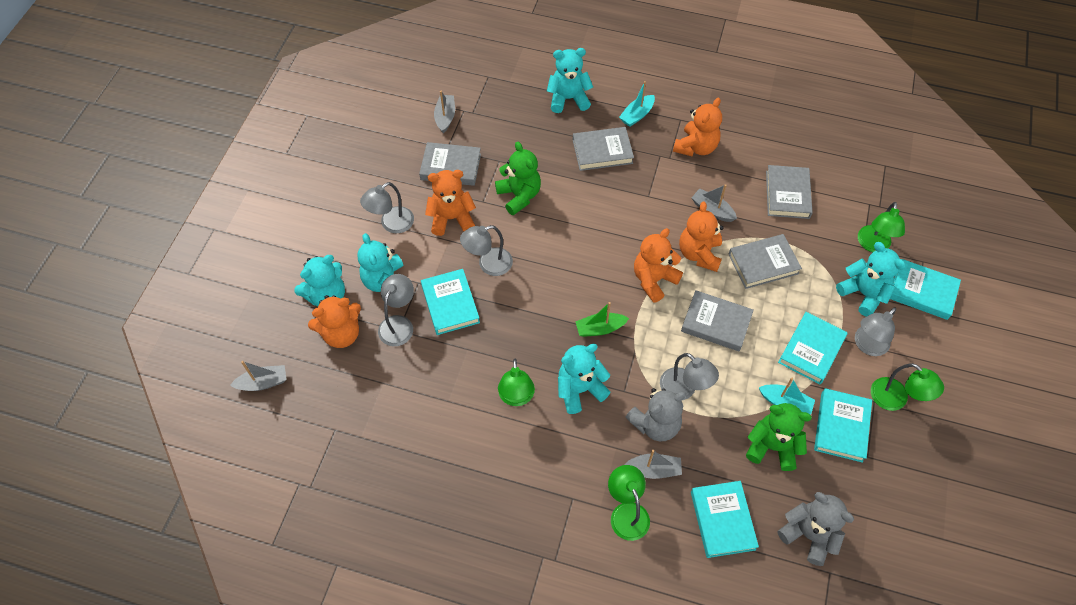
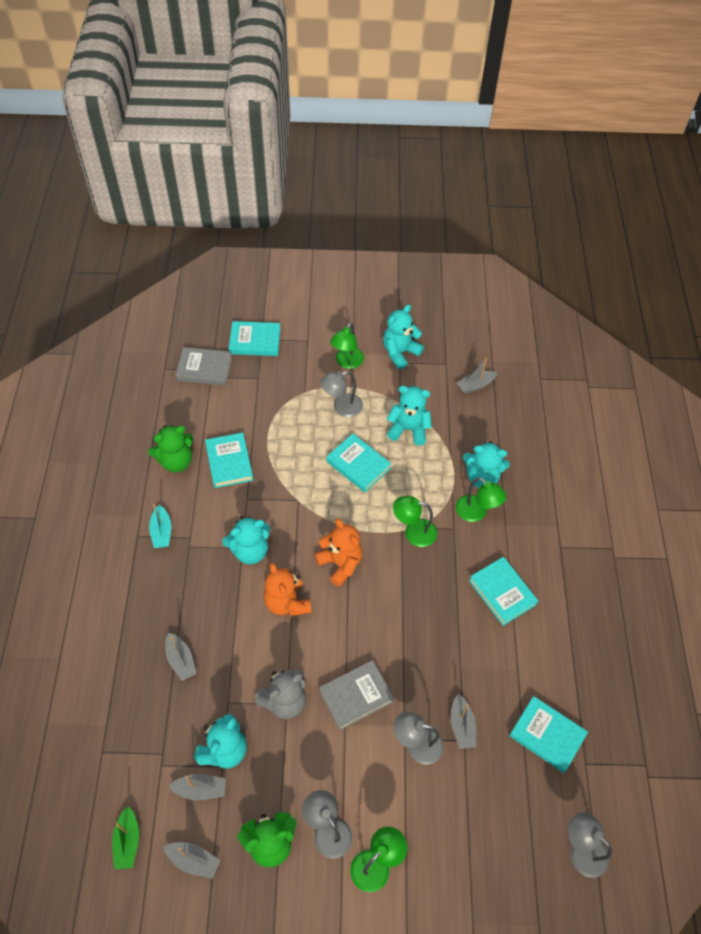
grey boat: 4 -> 5
grey book: 5 -> 2
grey lamp: 5 -> 4
grey teddy bear: 2 -> 1
orange teddy bear: 5 -> 2
turquoise boat: 2 -> 1

